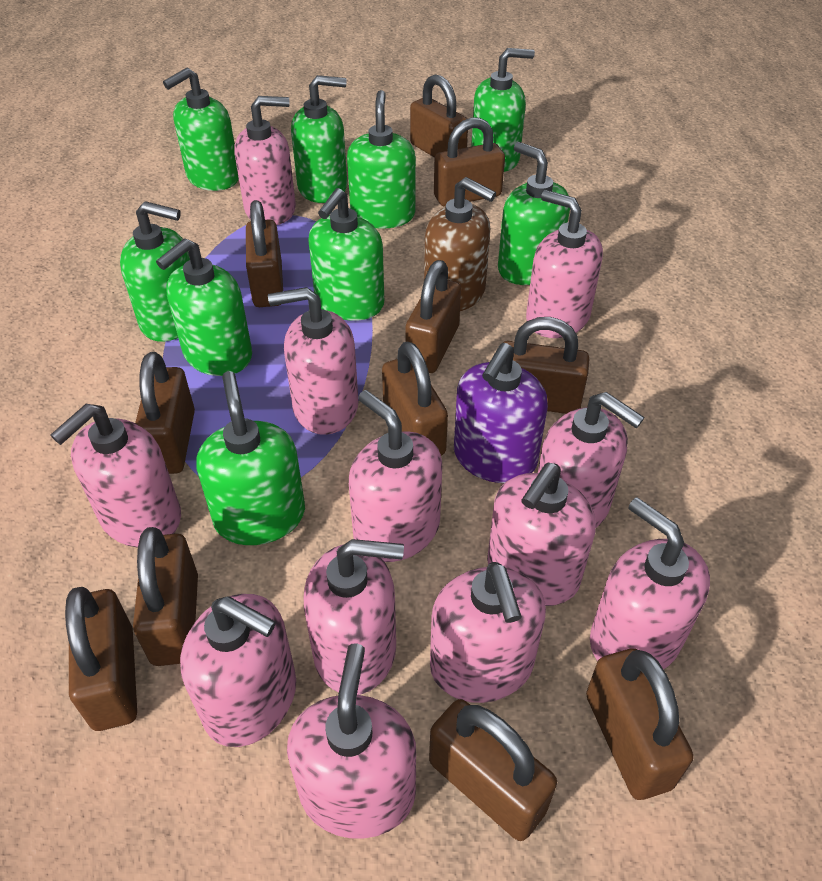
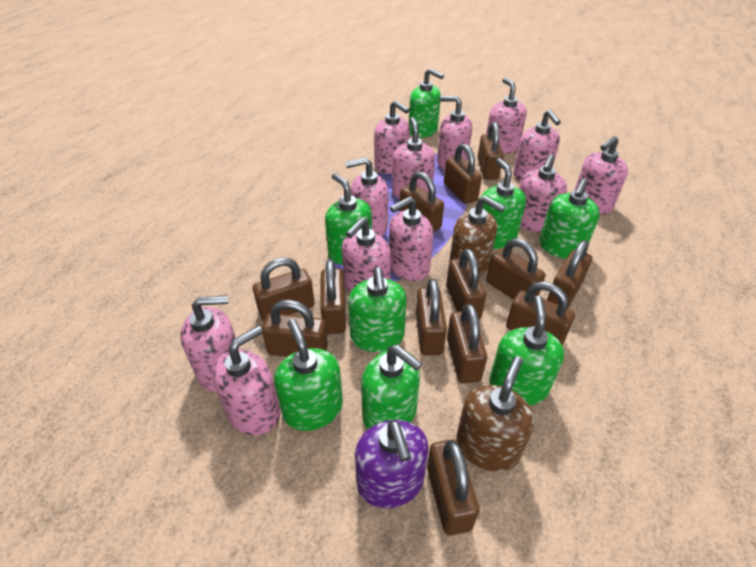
brown padlock: 11 -> 13
brown soap dispenser: 1 -> 2
green soap dispenser: 9 -> 8

